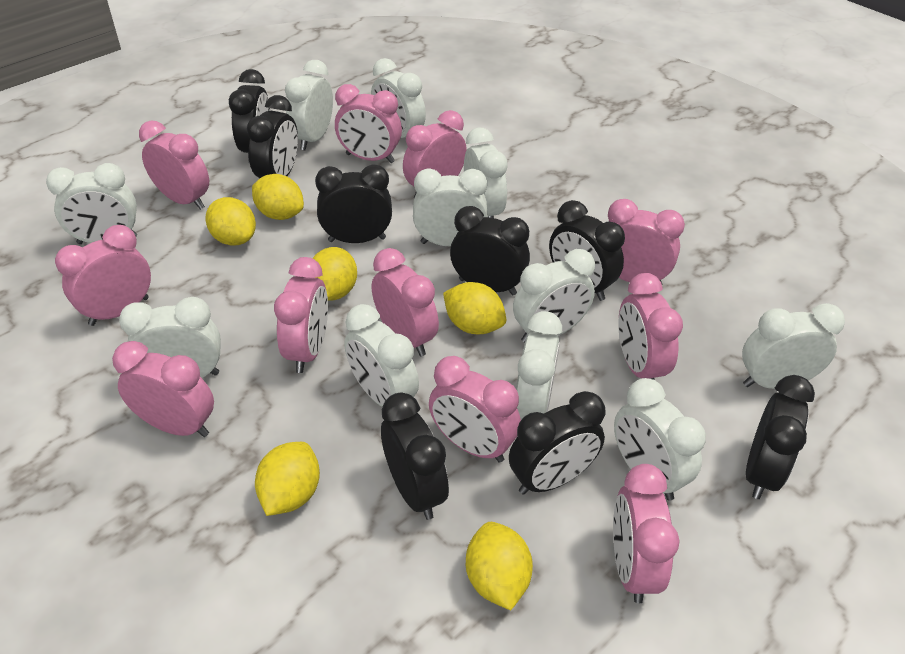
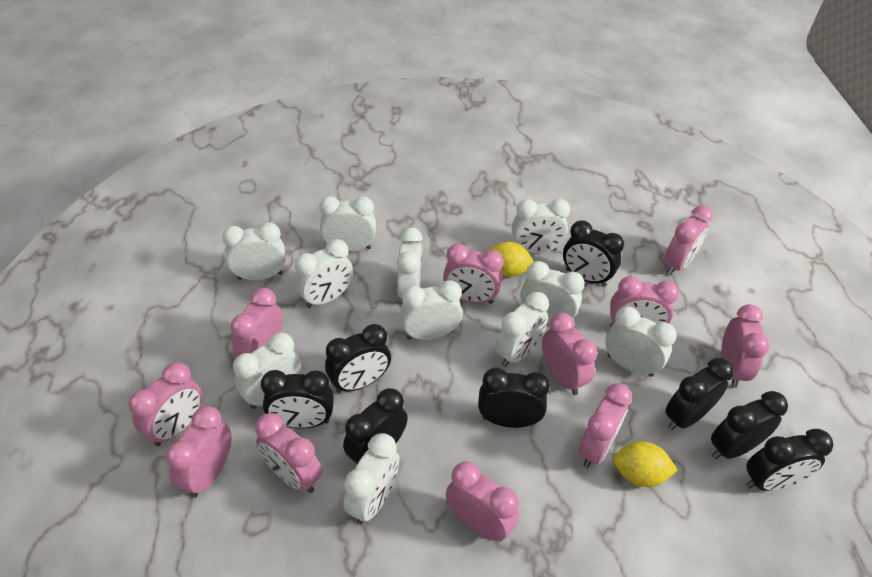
yellow lemon: 6 -> 2

